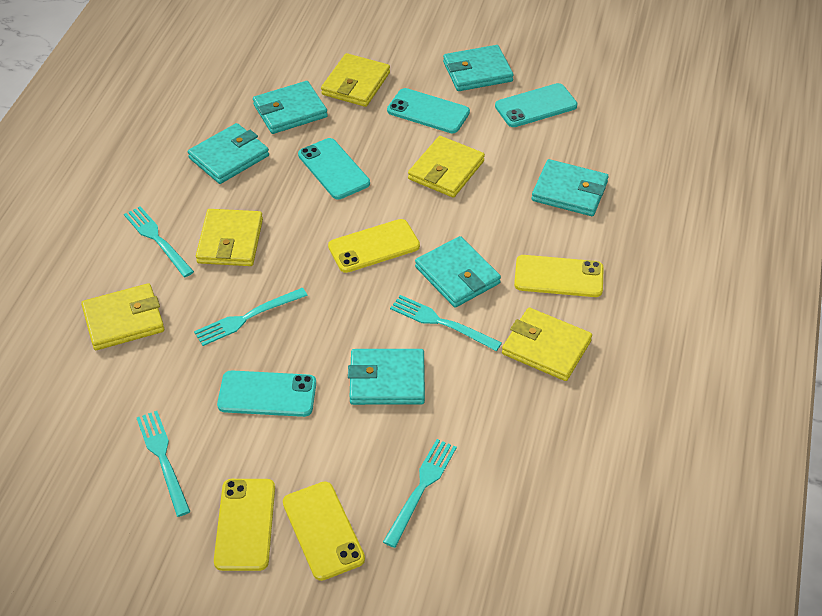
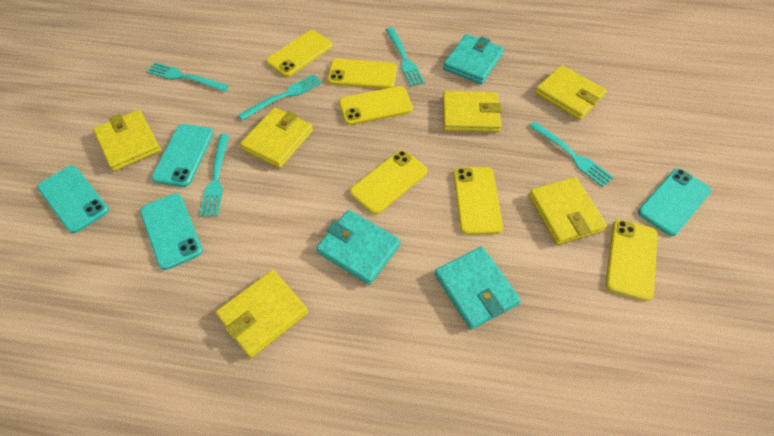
turquoise wallet: 6 -> 3
yellow phone: 4 -> 6
yellow wallet: 5 -> 6

